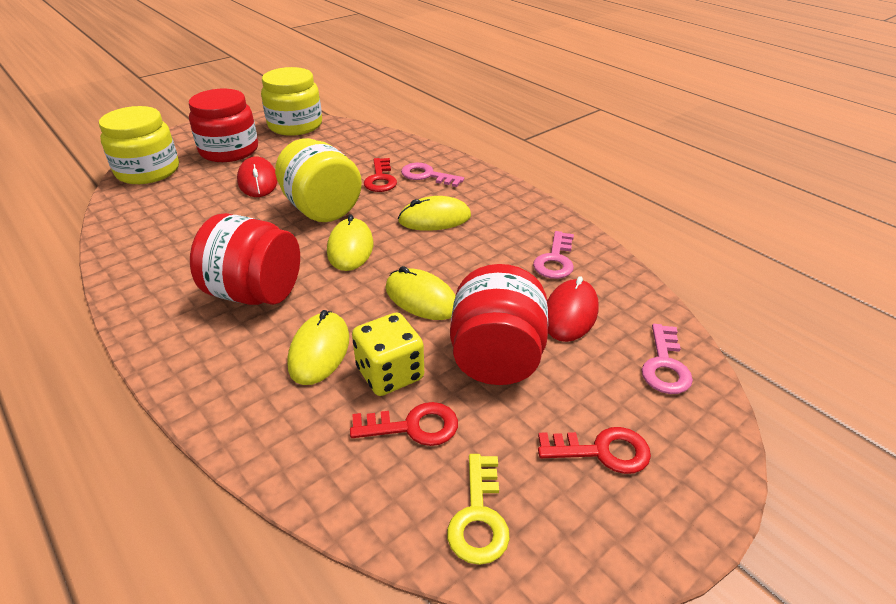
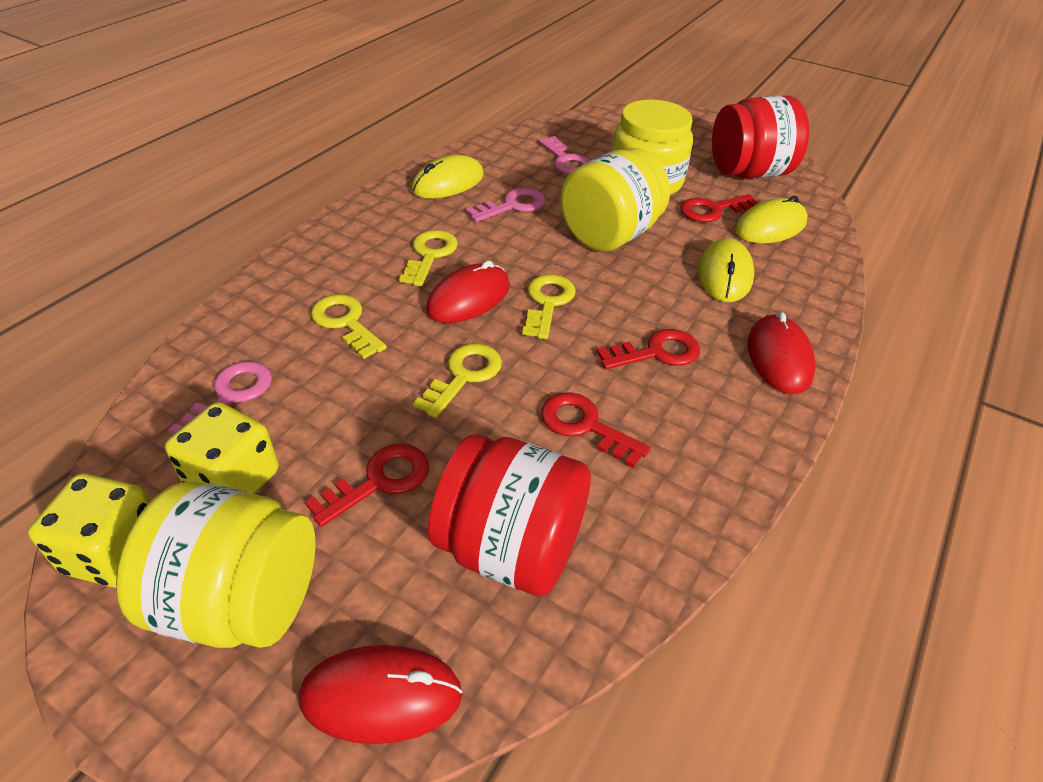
red jar: 3 -> 2
red key: 3 -> 4
red mouse: 2 -> 3
yellow dice: 1 -> 2
yellow key: 1 -> 4
yellow mouse: 4 -> 3

